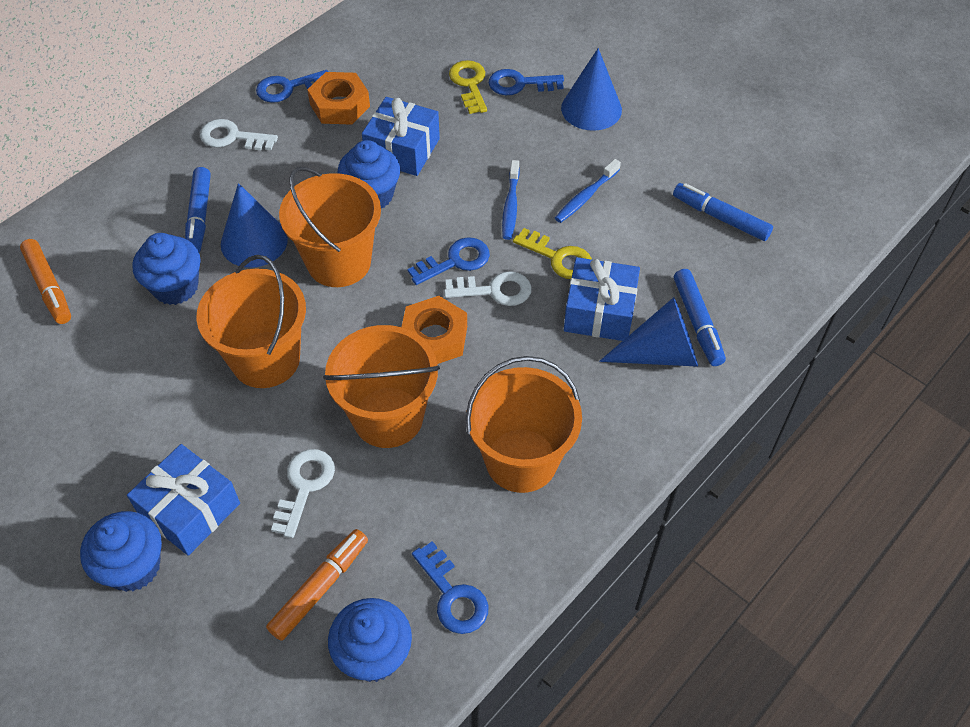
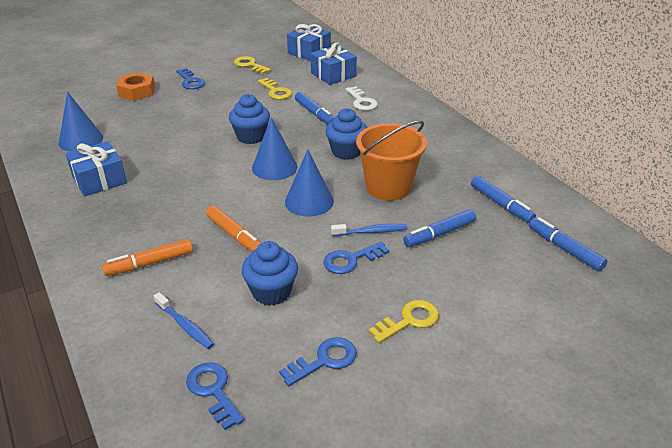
blue cupcake: 4 -> 3
blue marker: 3 -> 4
orange bucket: 4 -> 1
orange nut: 2 -> 1
white key: 3 -> 1
yellow key: 2 -> 3

